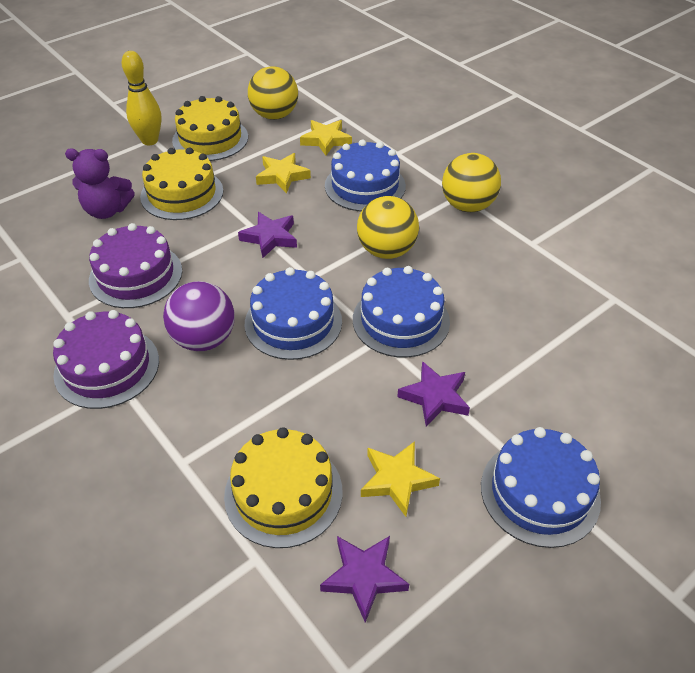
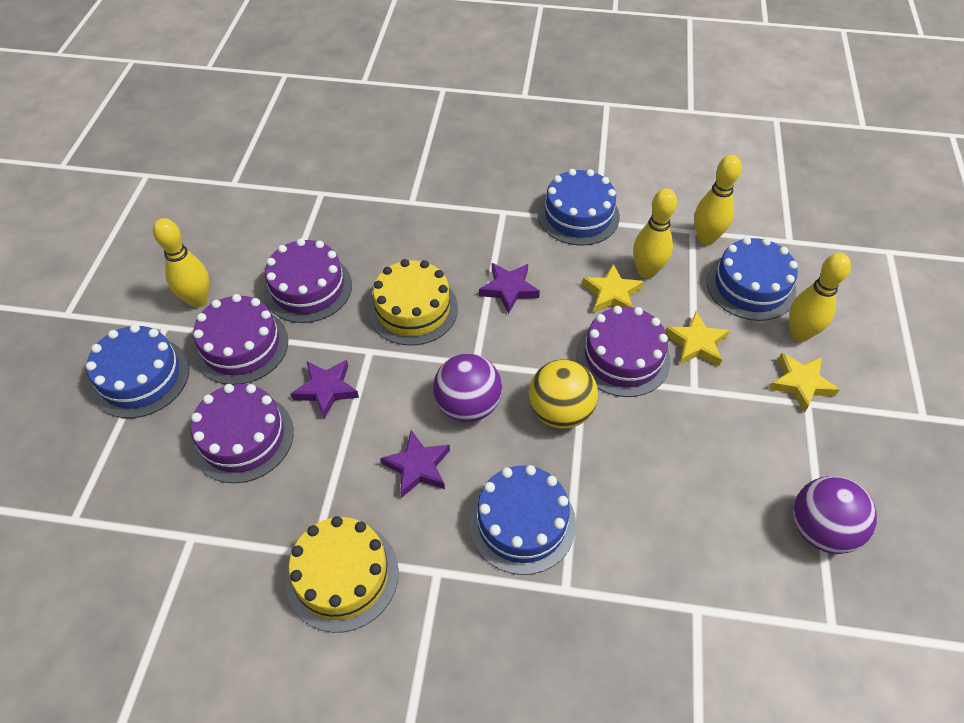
purple ball: 1 -> 2
purple cake: 2 -> 4
purple teddy bear: 1 -> 0
yellow ball: 3 -> 1
yellow bowling pin: 1 -> 4
yellow cake: 3 -> 2

